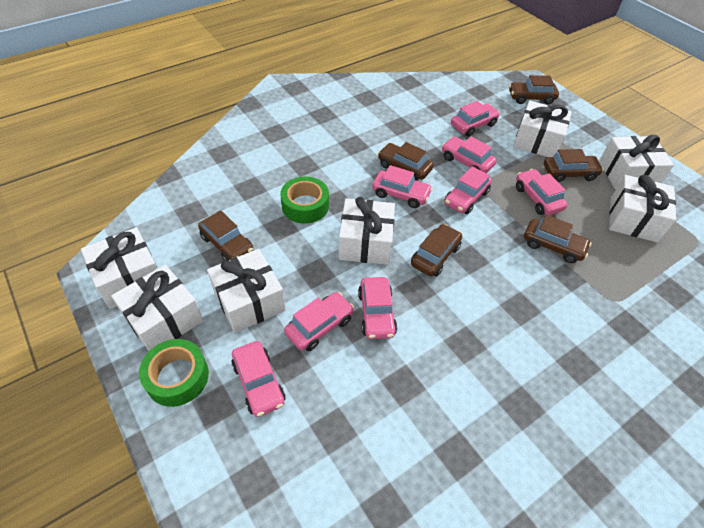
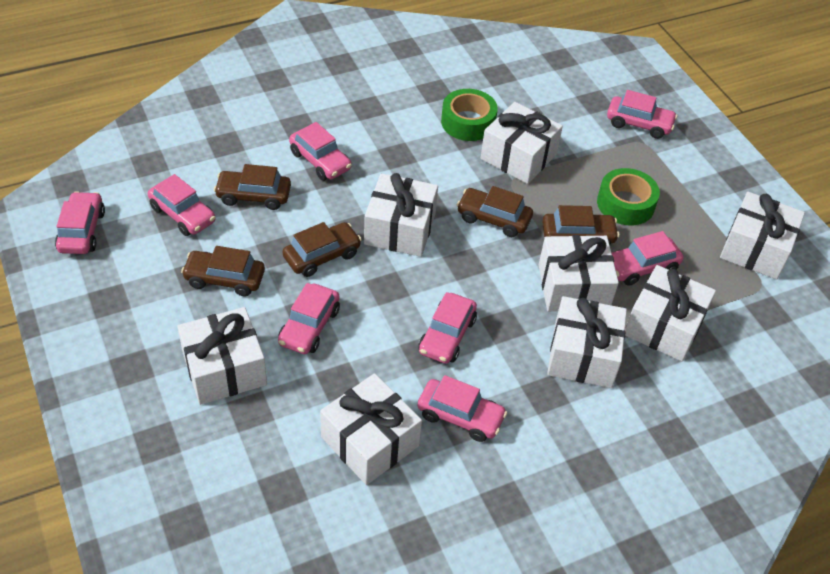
brown car: 6 -> 5
white gift: 7 -> 8

